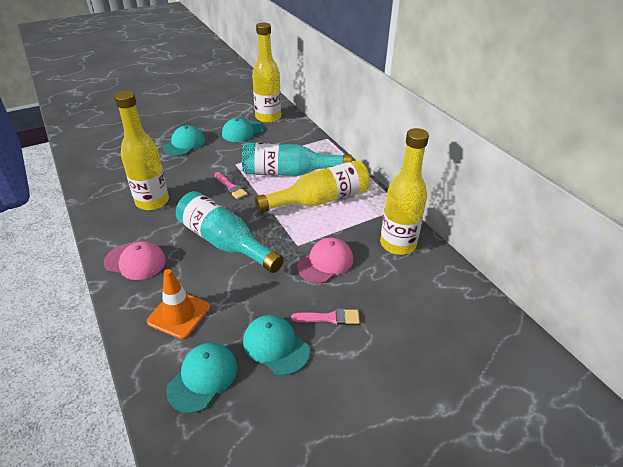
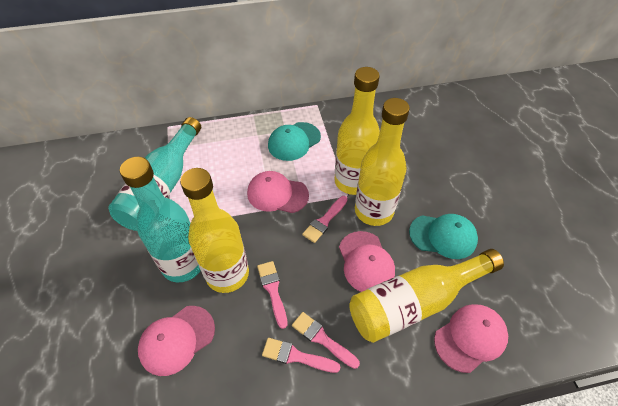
orange traffic cone: 1 -> 0
pink brush: 2 -> 4
pink cap: 2 -> 4
turquoise cap: 4 -> 2

